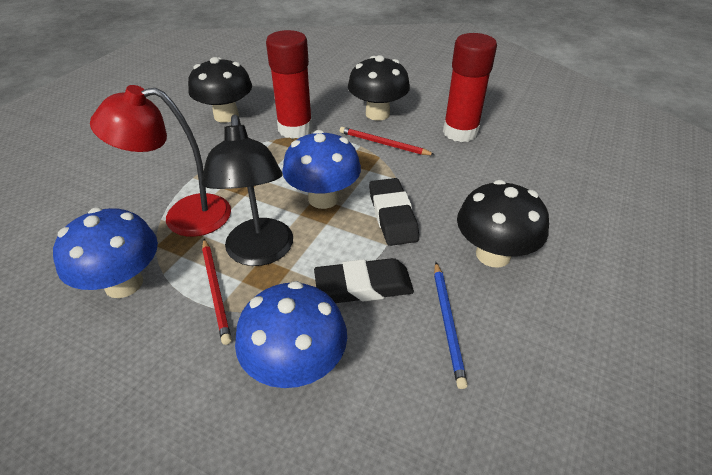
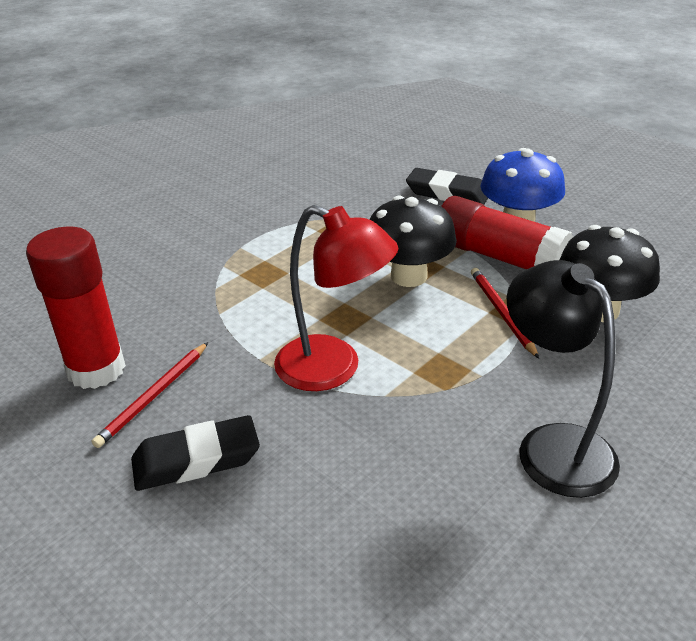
black mushroom: 3 -> 2
blue mushroom: 3 -> 1
blue pencil: 1 -> 0

